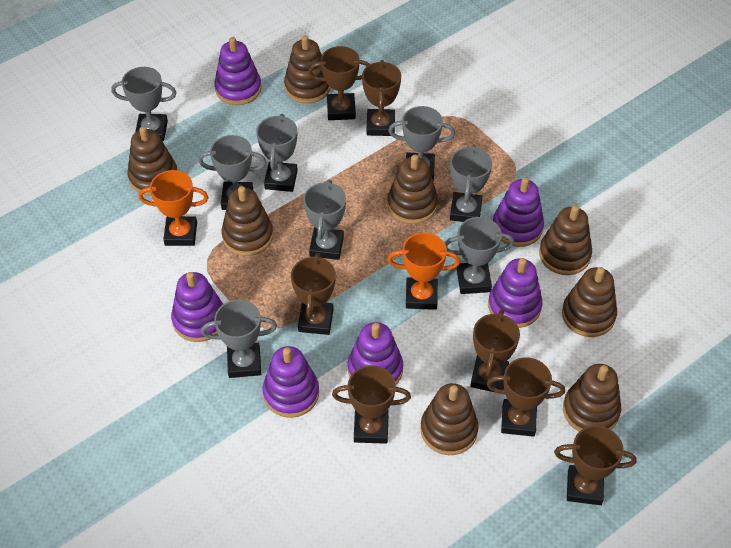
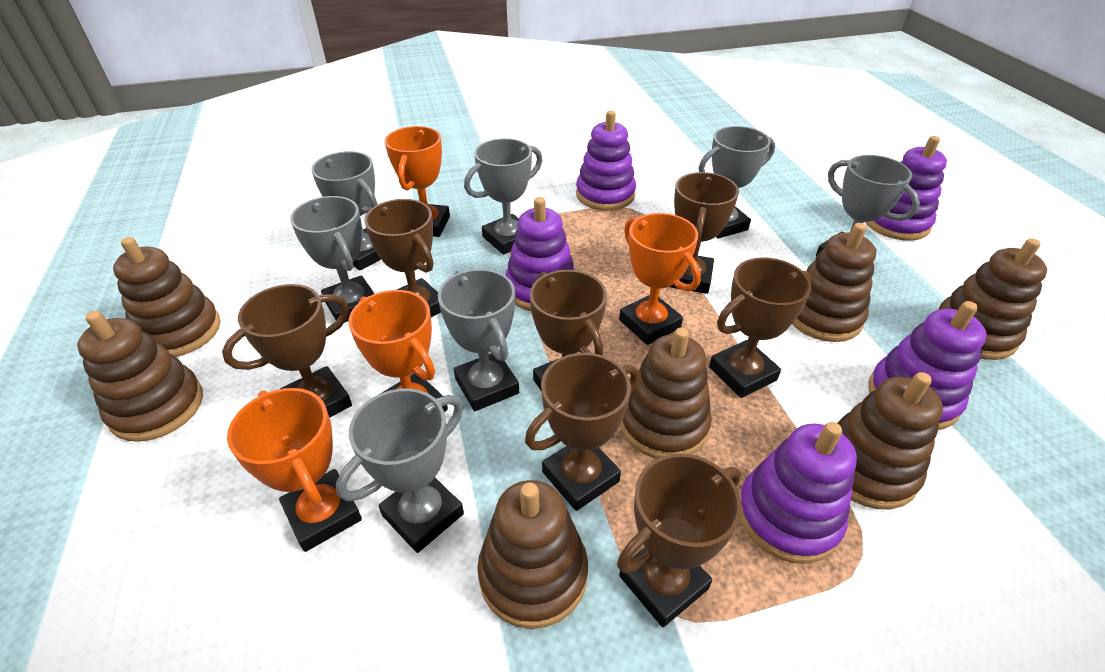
brown stacking toy: 8 -> 7
grey trophy: 8 -> 7
orange trophy: 2 -> 4
purple stacking toy: 6 -> 5

